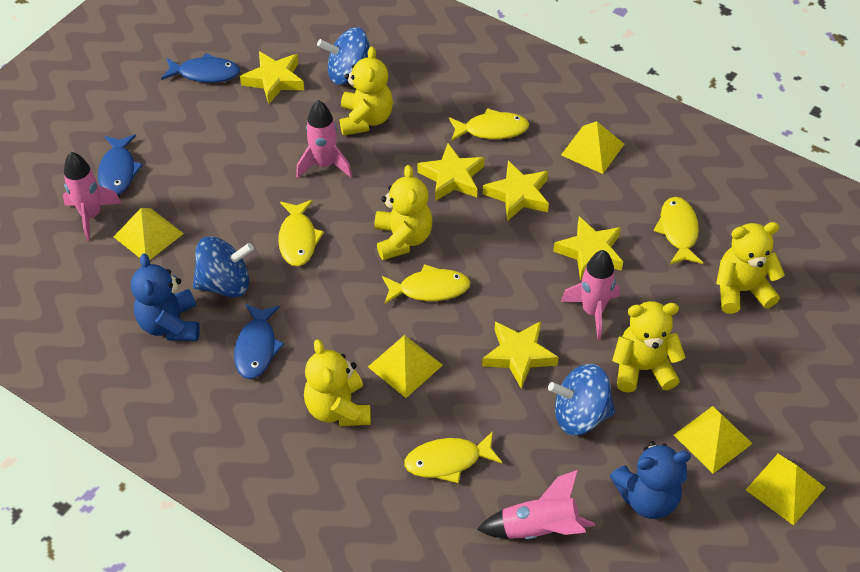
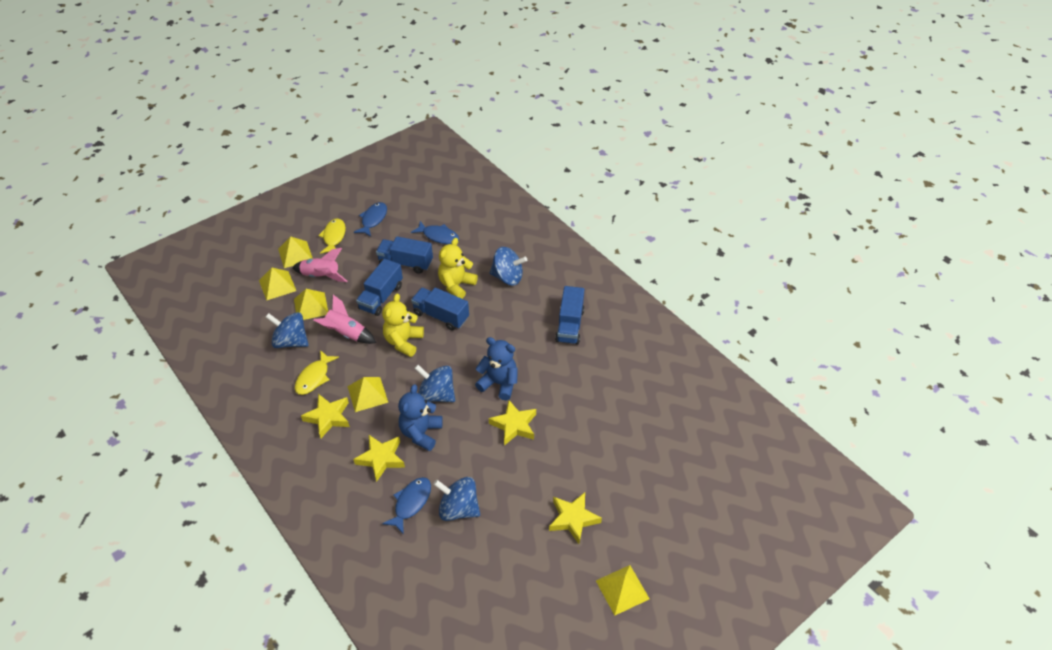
blue spinning top: 3 -> 4
blue truck: 0 -> 4
pink rocket: 4 -> 2
yellow fish: 5 -> 2
yellow star: 5 -> 4
yellow teddy bear: 5 -> 2

